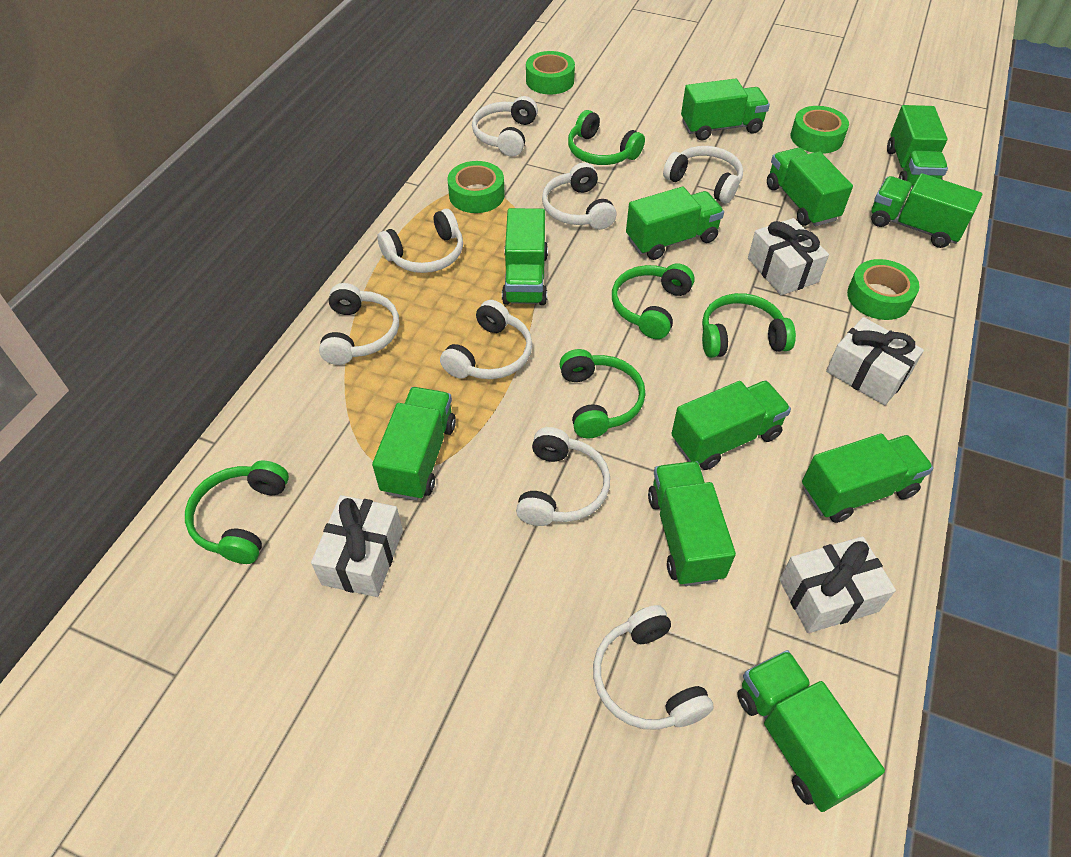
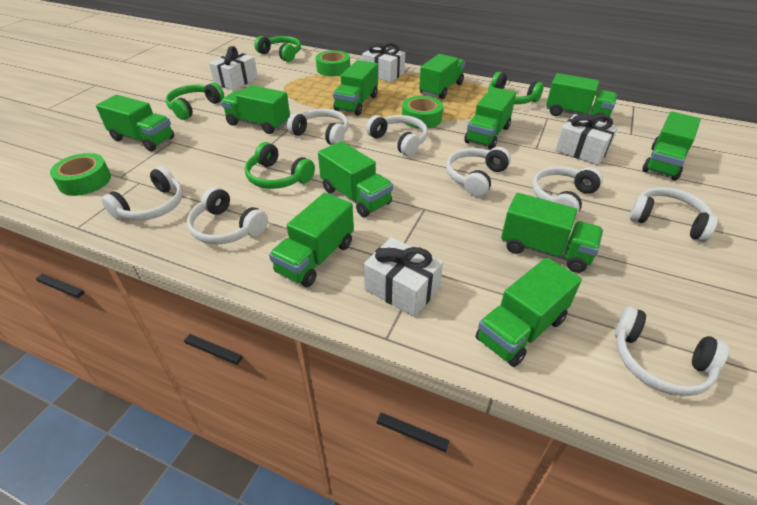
green headphones: 5 -> 4
green tape: 4 -> 3

